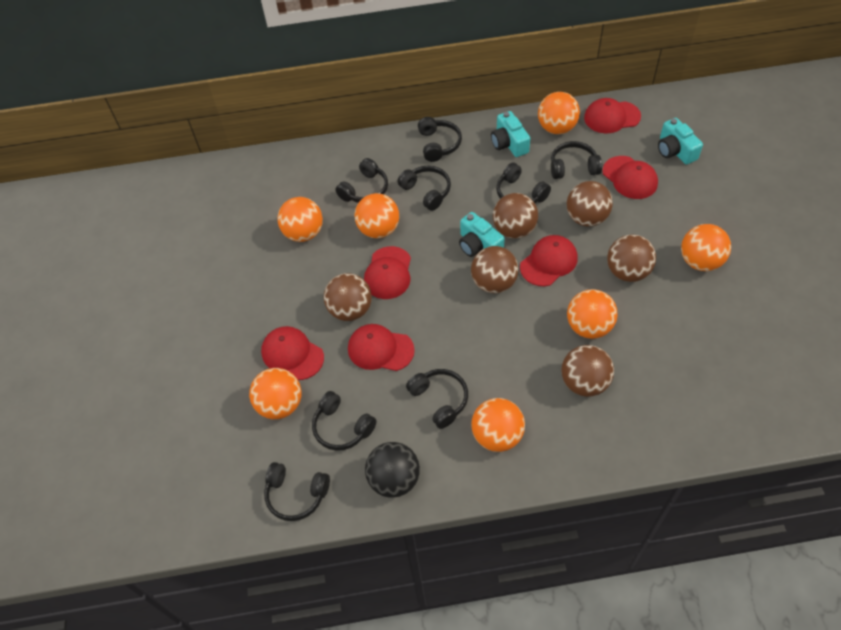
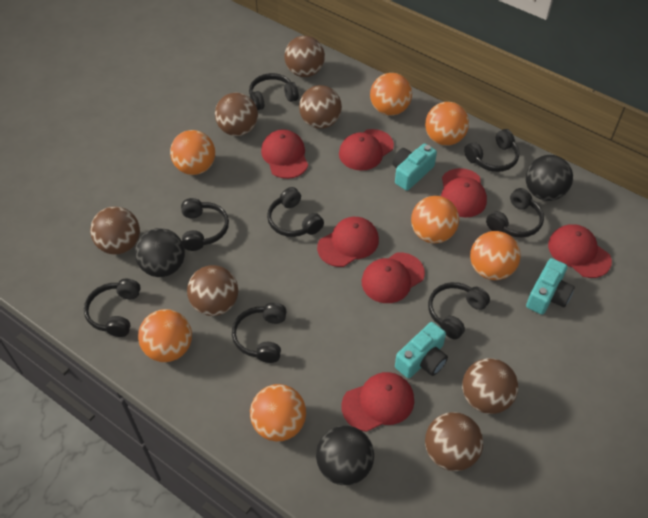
black ball: 1 -> 3
brown ball: 6 -> 7
red cap: 6 -> 7

